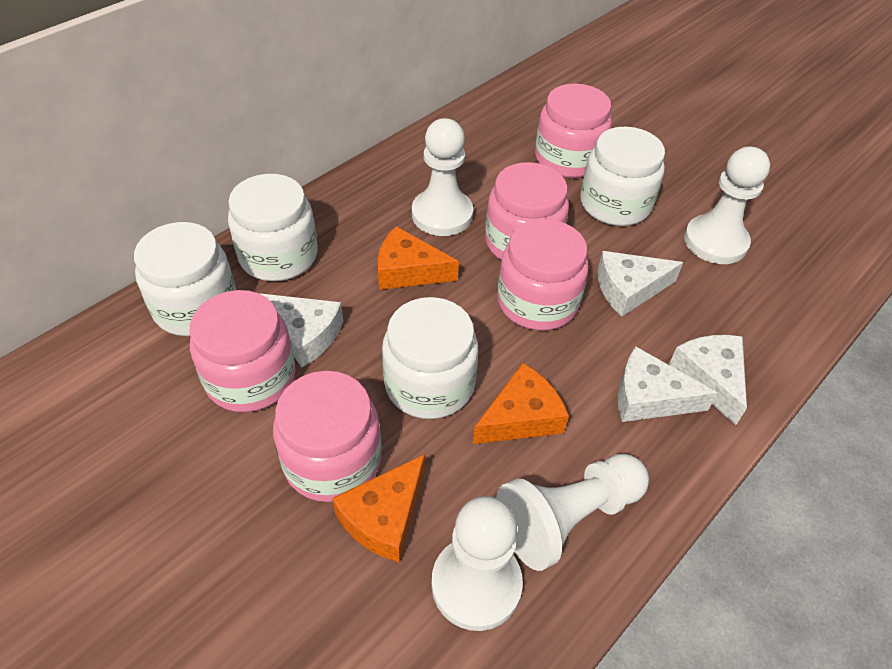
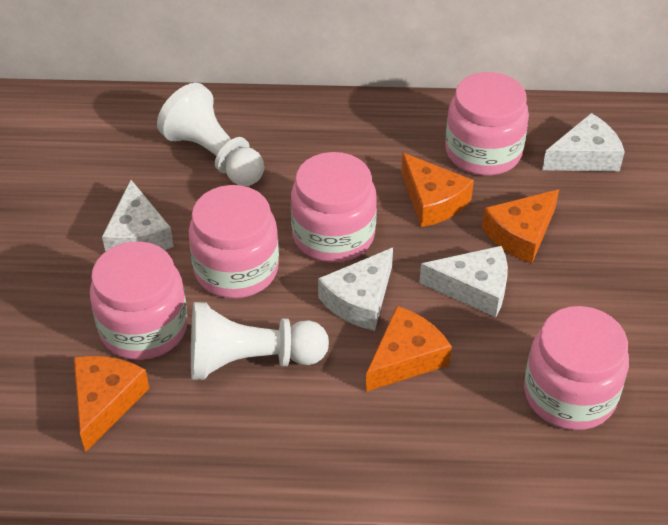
orange cheese: 3 -> 4
white jar: 4 -> 0
white pawn: 4 -> 2

